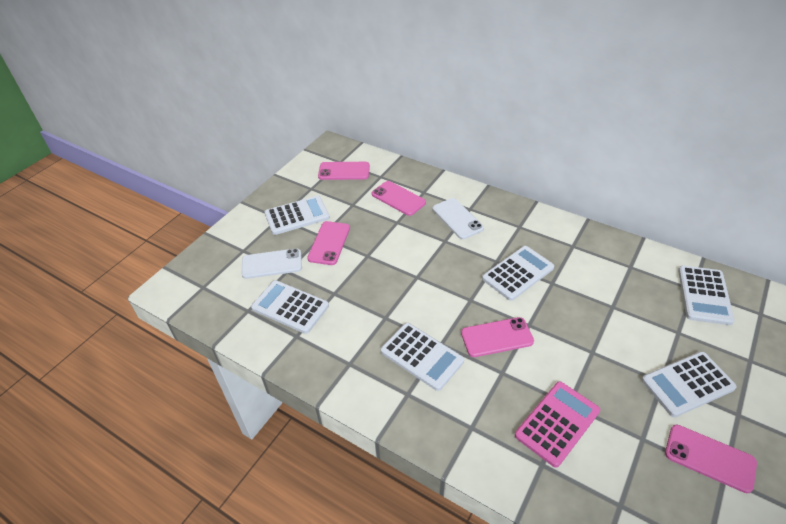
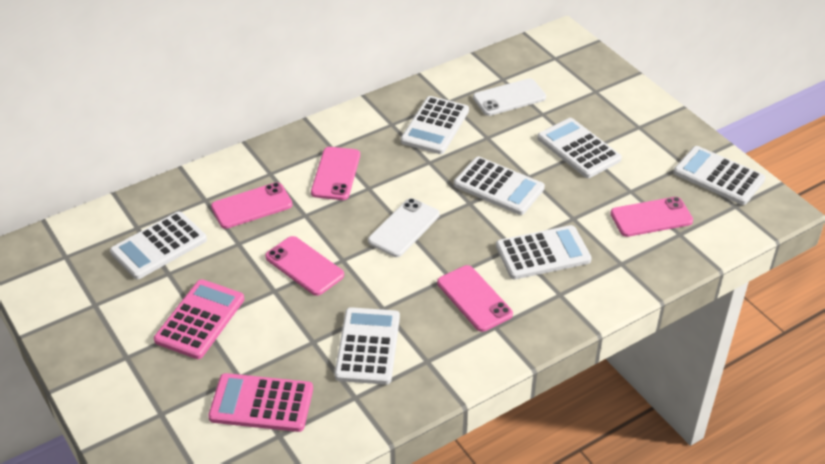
pink calculator: 1 -> 2
white calculator: 6 -> 7

